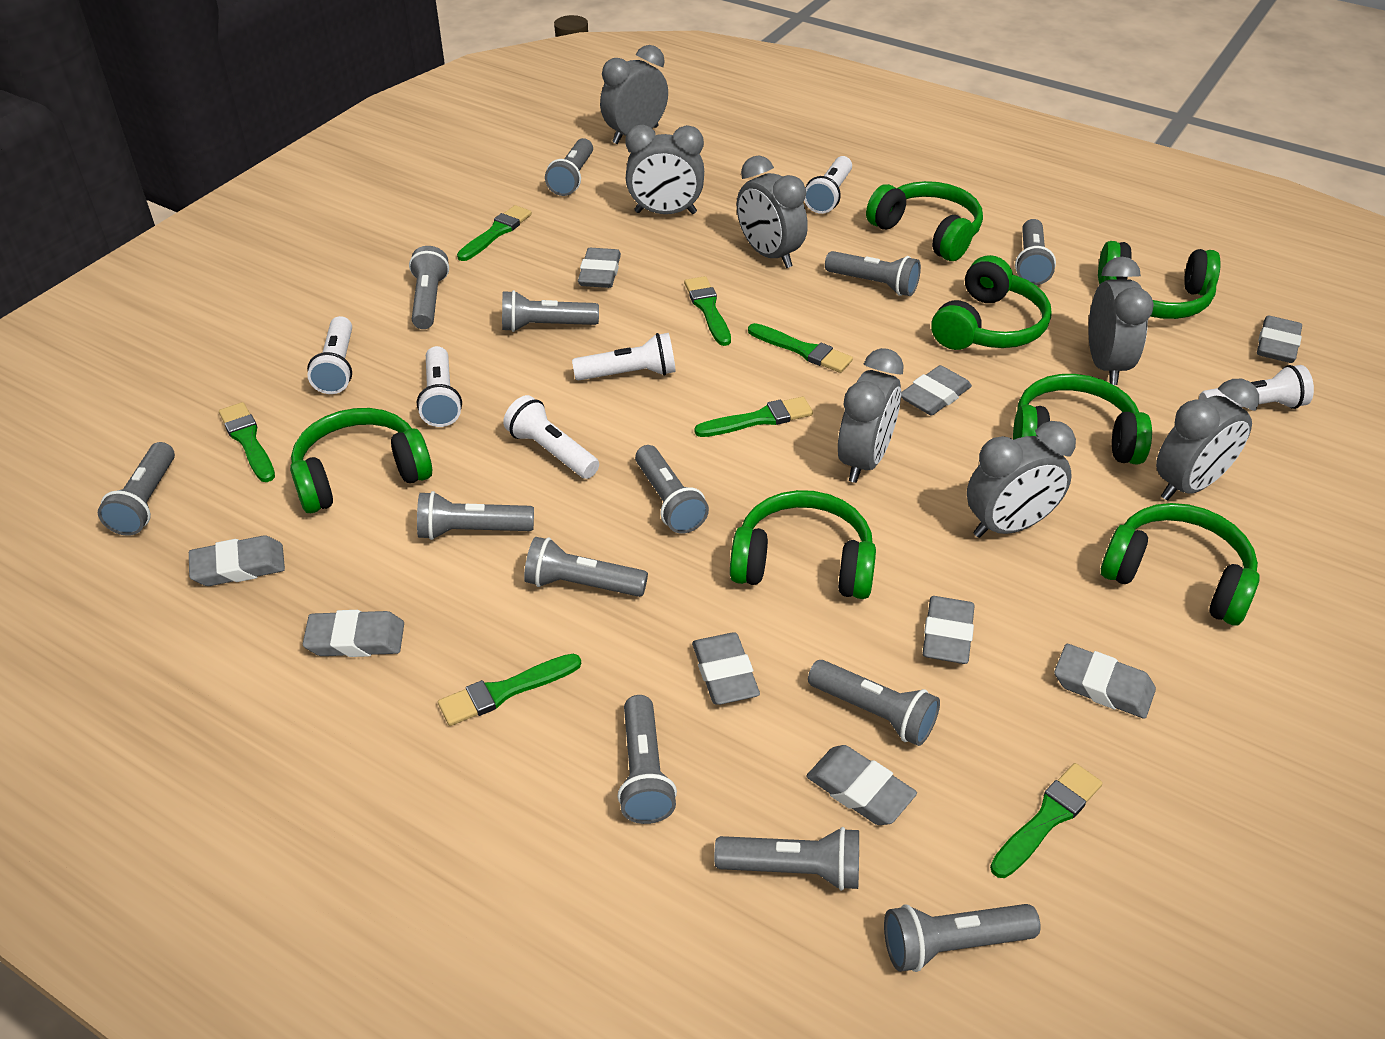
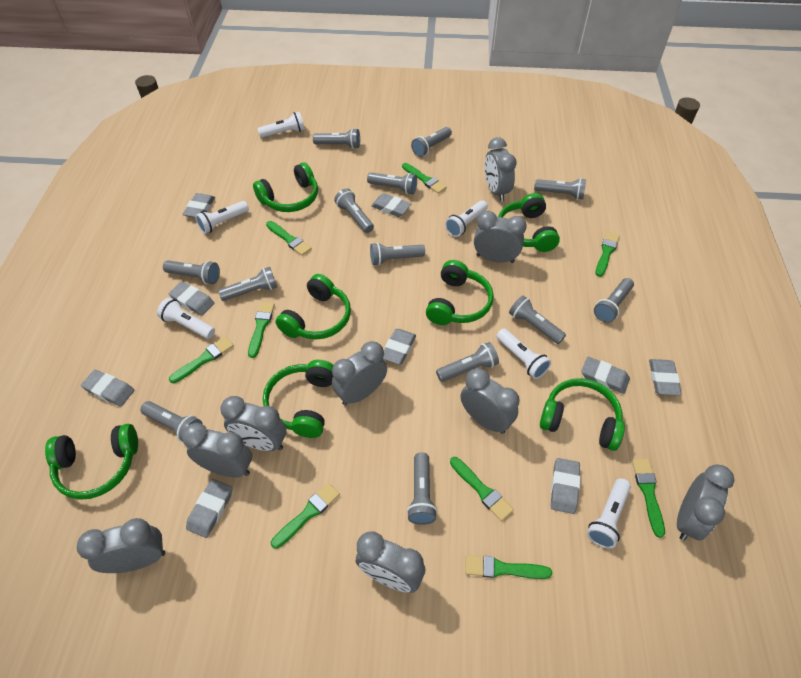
green brush: 7 -> 9
grey clock: 7 -> 9

